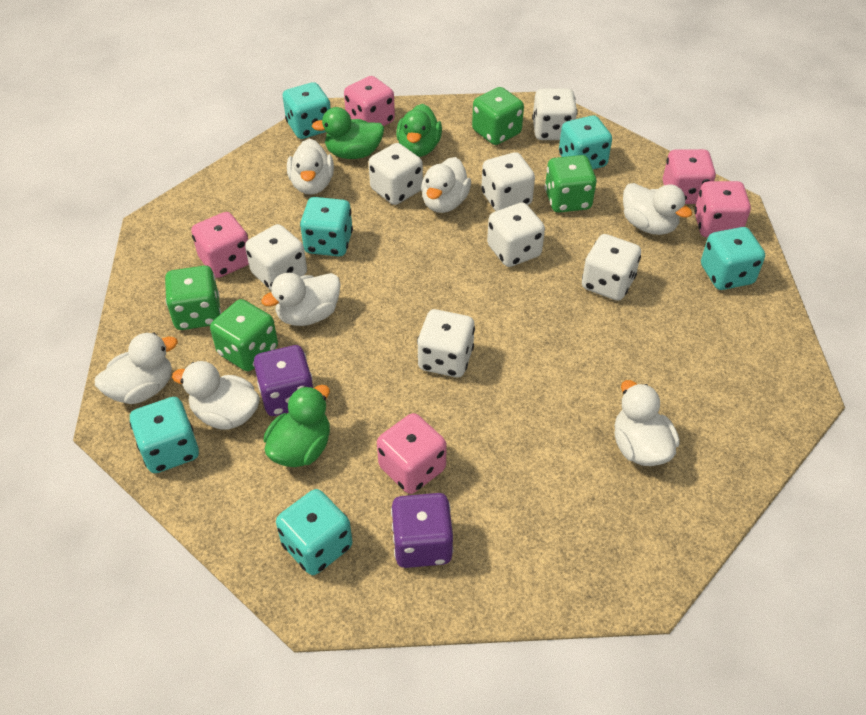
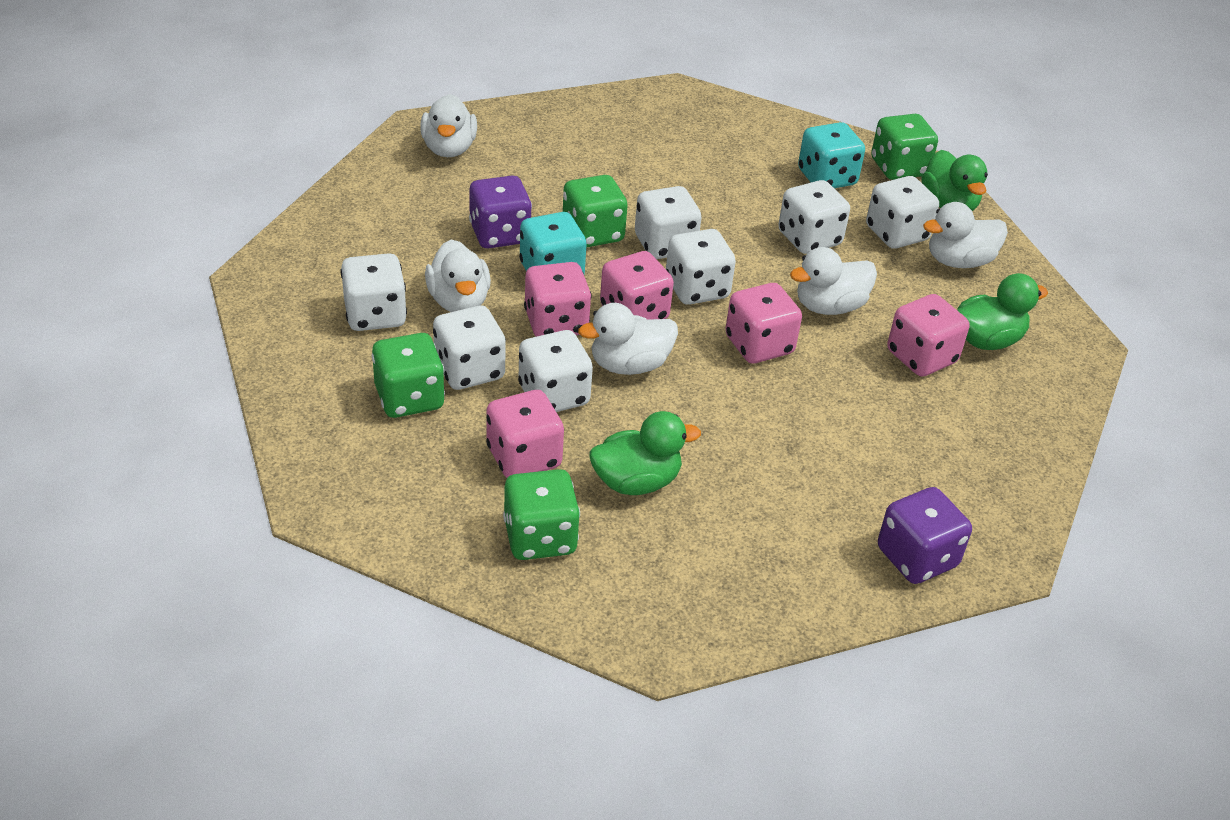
turquoise dice: 6 -> 2
white duck: 7 -> 5

